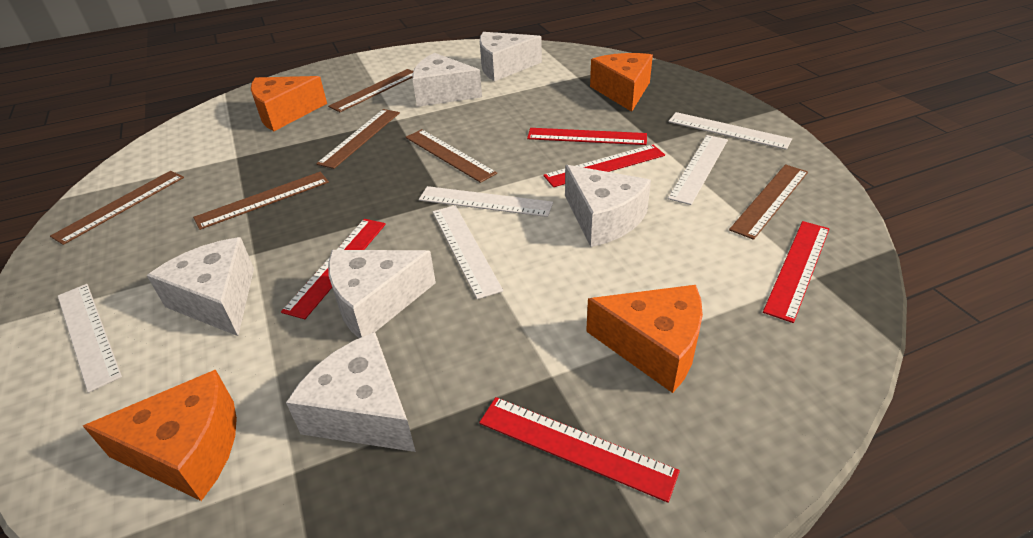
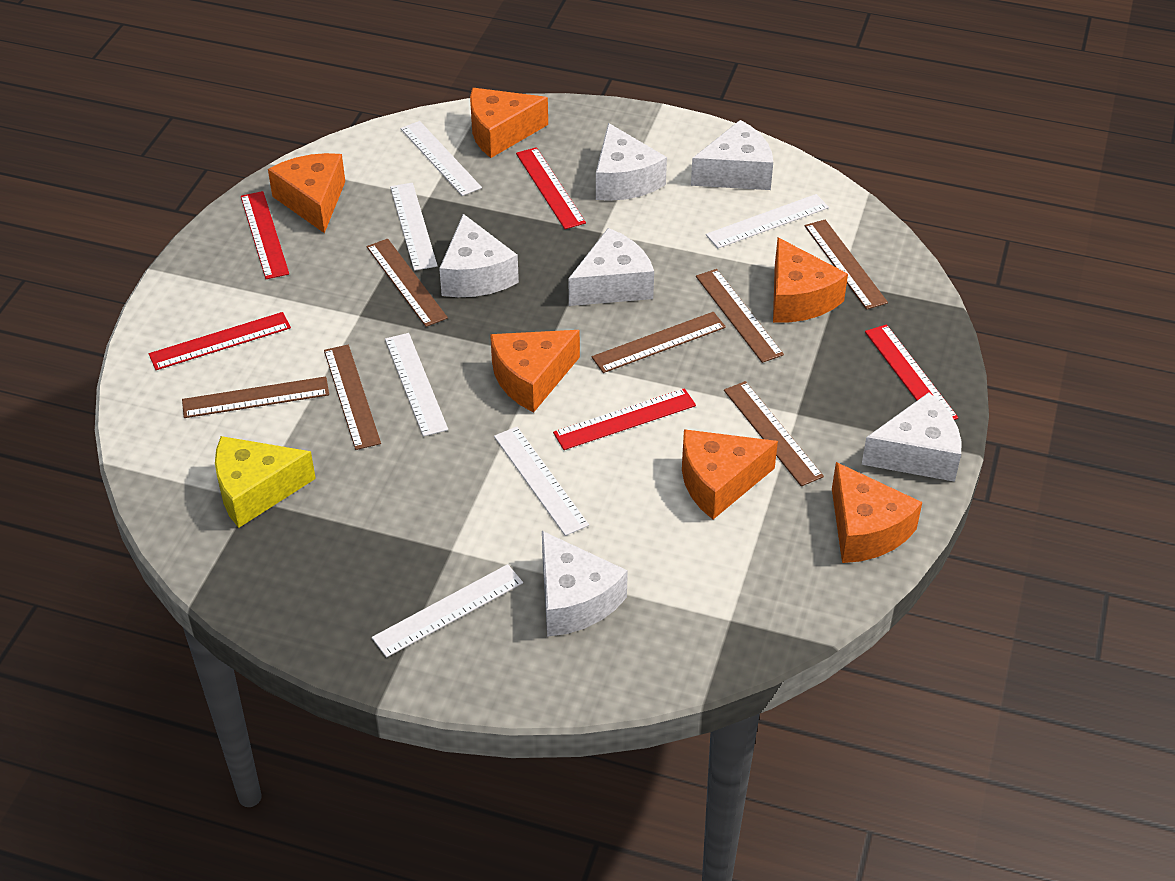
brown ruler: 6 -> 7
orange cheese: 4 -> 6
white ruler: 5 -> 6
yellow cheese: 0 -> 1

